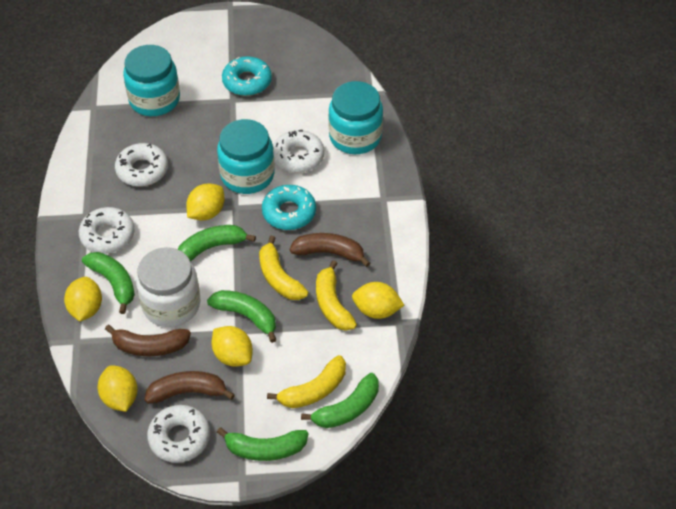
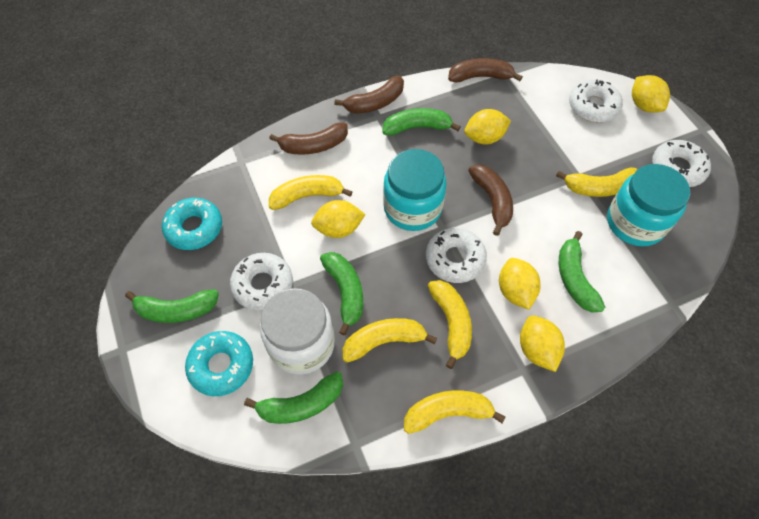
brown banana: 3 -> 4
turquoise jar: 3 -> 2
yellow banana: 3 -> 5

